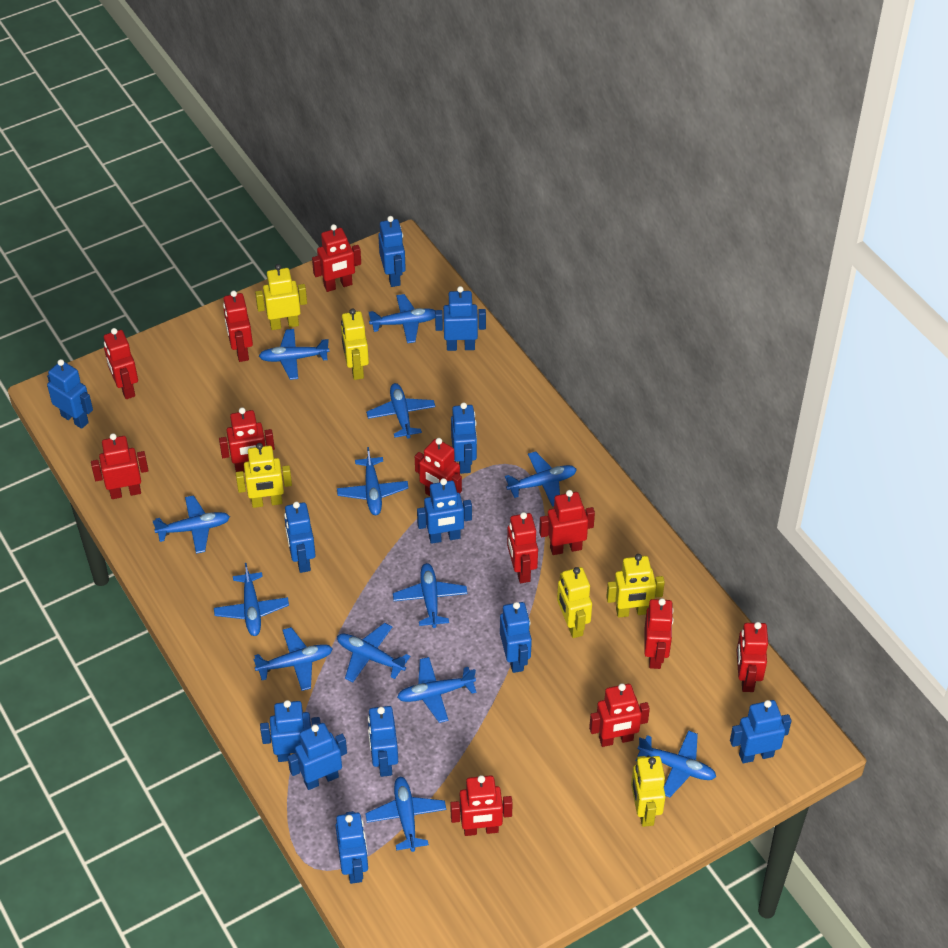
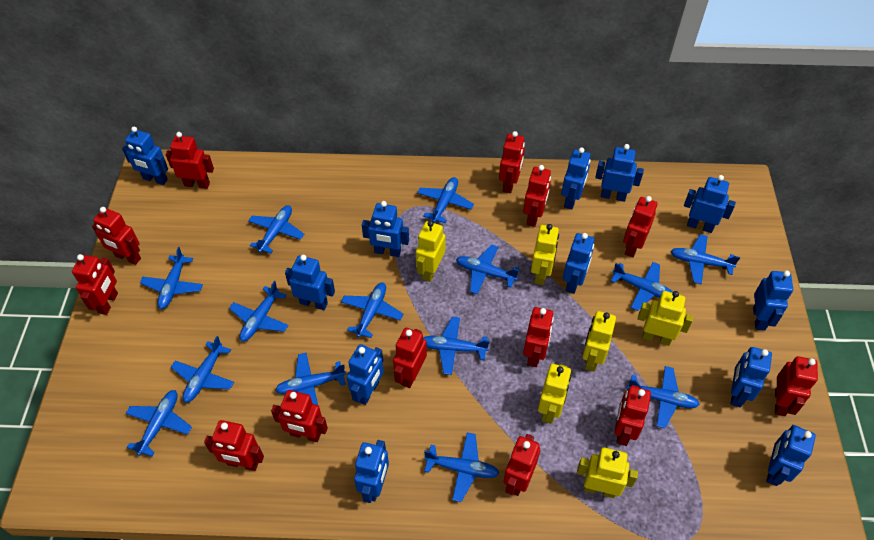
blue plane: 13 -> 14
red robot: 12 -> 13

